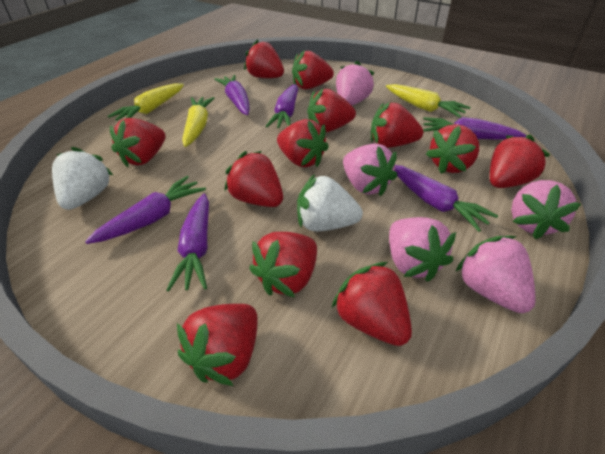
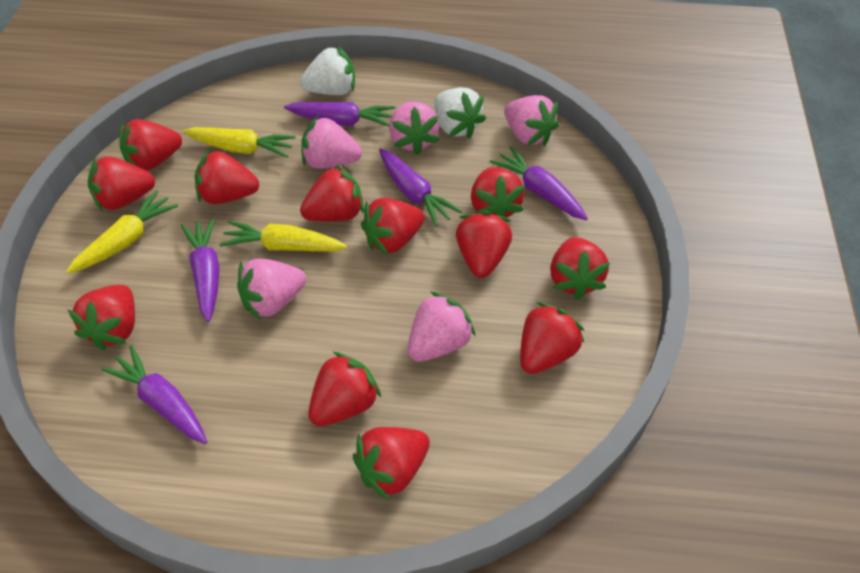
purple carrot: 6 -> 5

